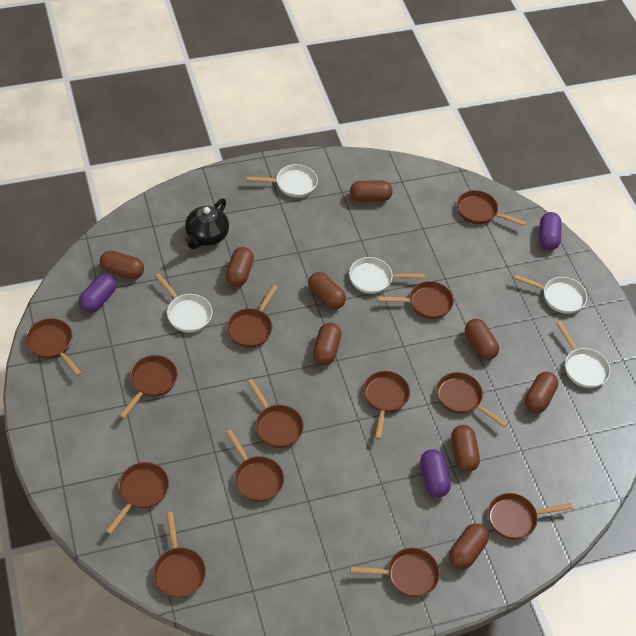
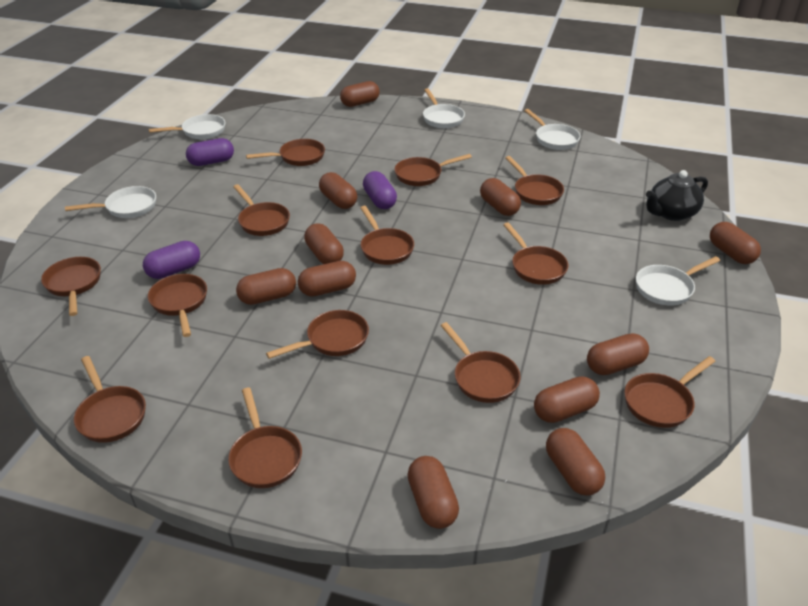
brown capsule: 9 -> 11

